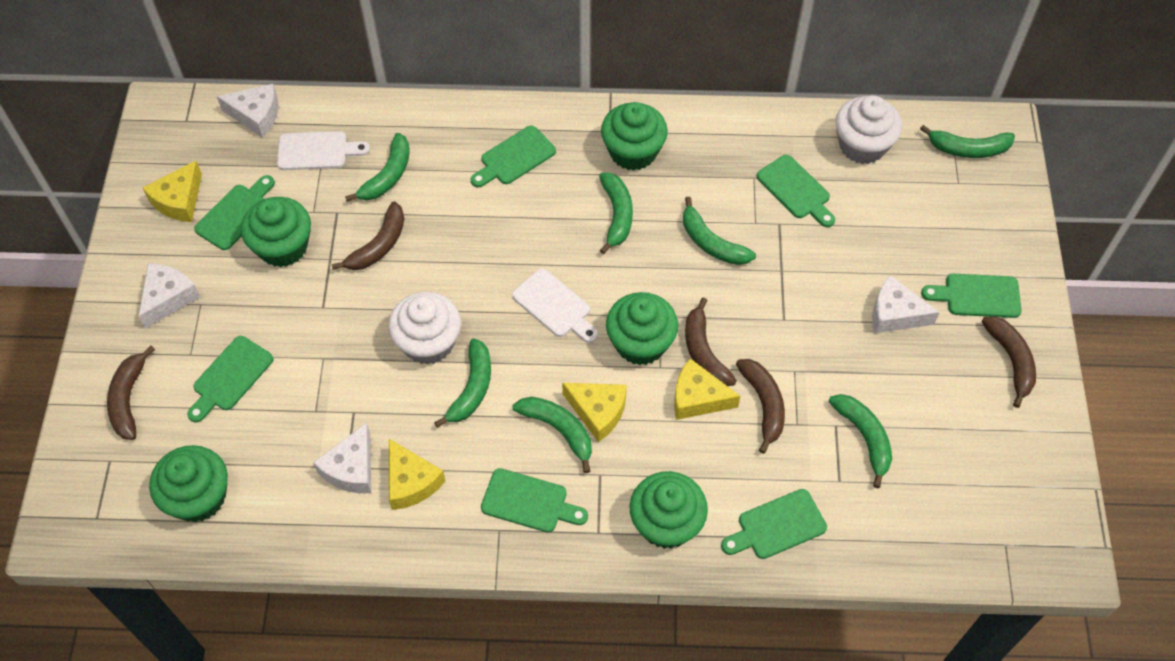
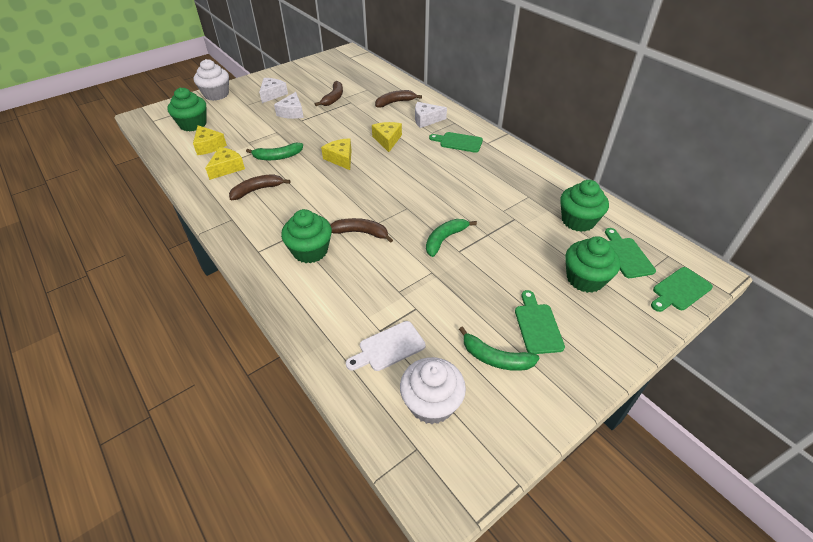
brown banana: 5 -> 4
green banana: 7 -> 3
green cupcake: 5 -> 4
green cutting board: 7 -> 4
white cheese: 4 -> 3
white cutting board: 2 -> 1

